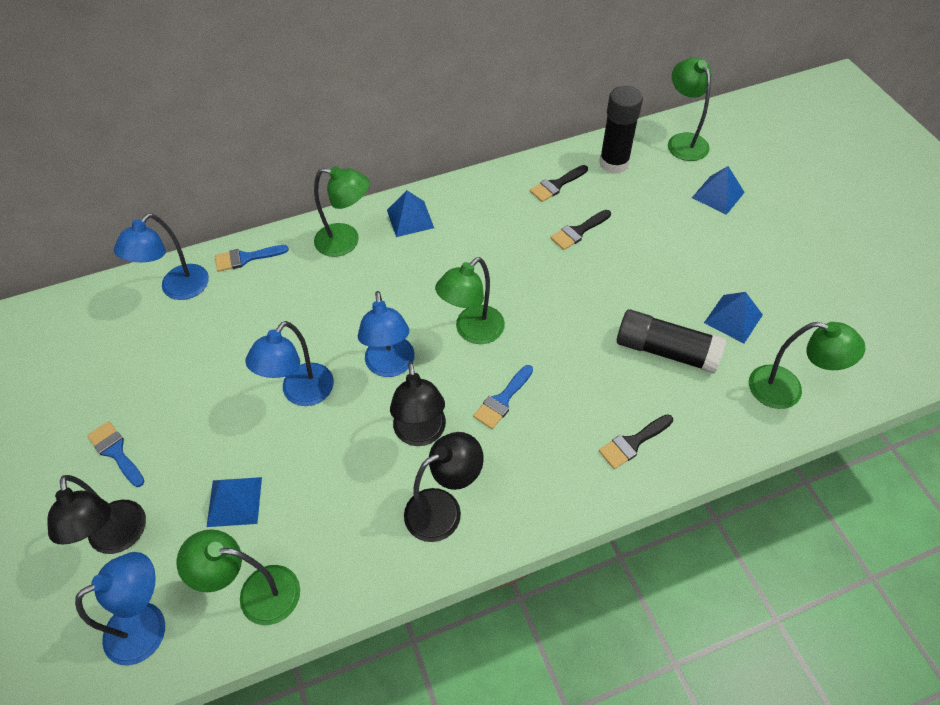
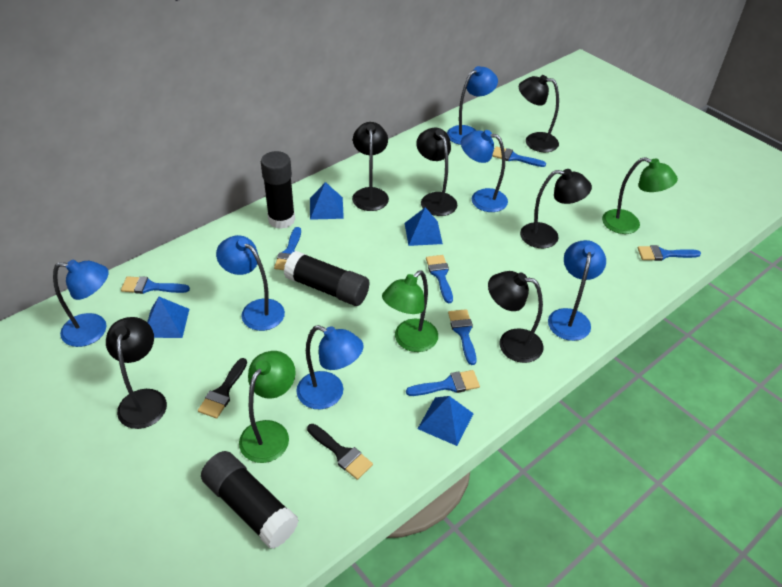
black brush: 3 -> 2
black glue stick: 2 -> 3
black lamp: 3 -> 6
blue brush: 3 -> 7
blue lamp: 4 -> 6
green lamp: 5 -> 3

